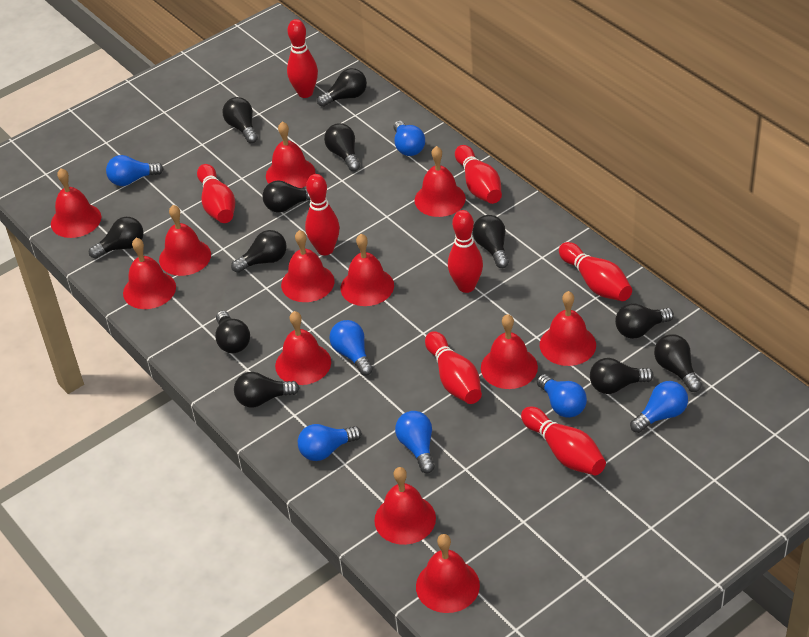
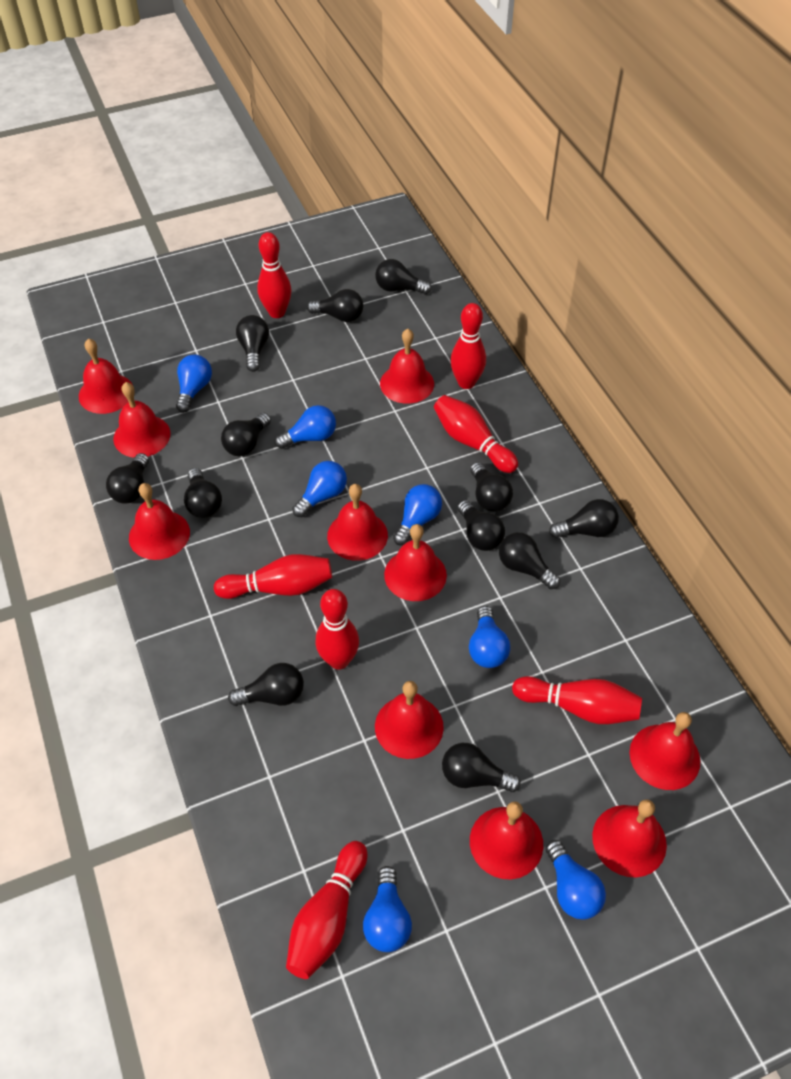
red bell: 12 -> 10
red bowling pin: 8 -> 7

